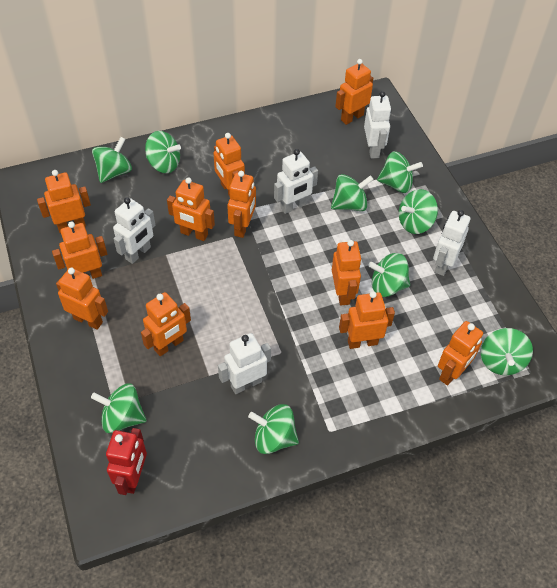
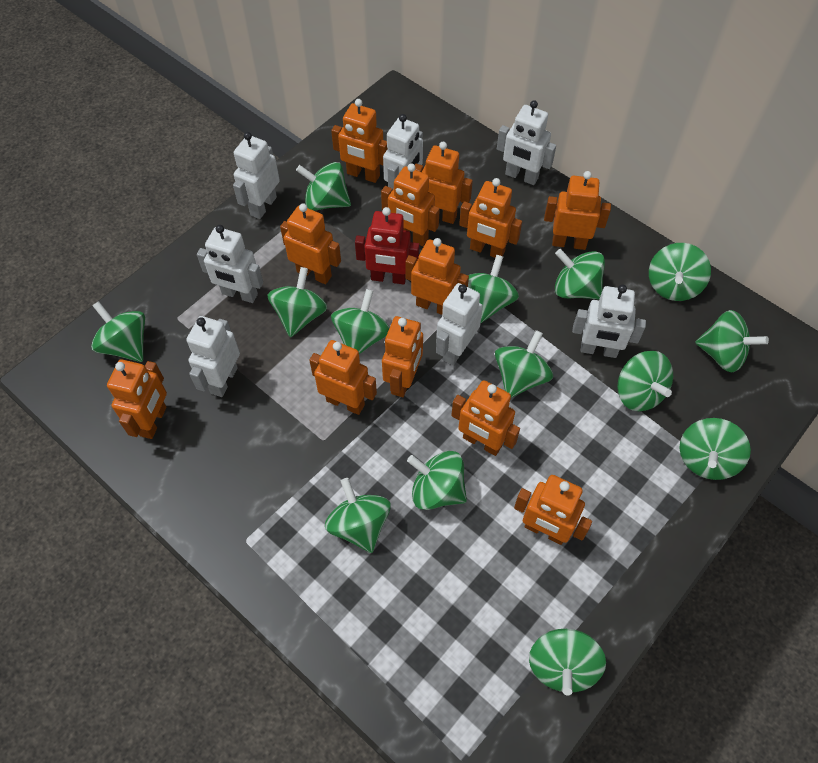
green spinning top: 9 -> 14
orange robot: 11 -> 12
white robot: 5 -> 7

